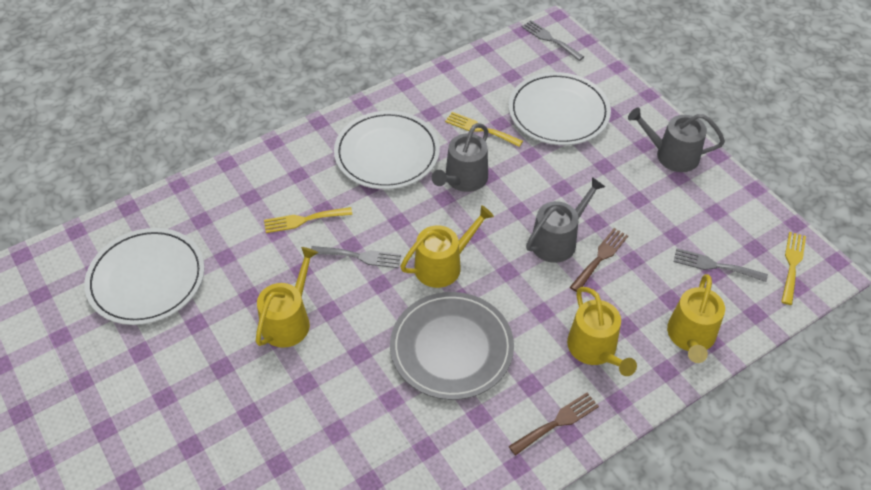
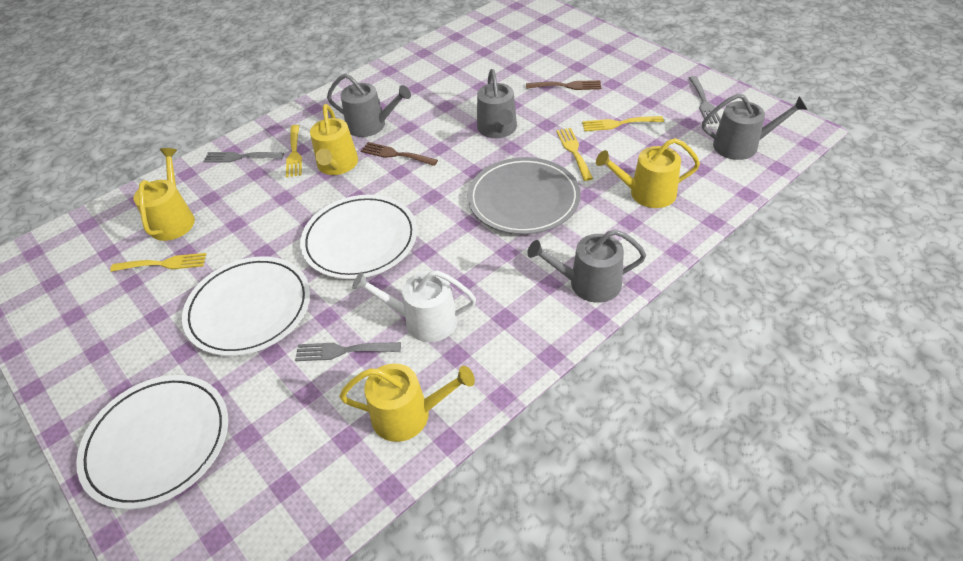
grey watering can: 3 -> 4
white watering can: 0 -> 1
yellow fork: 3 -> 4

